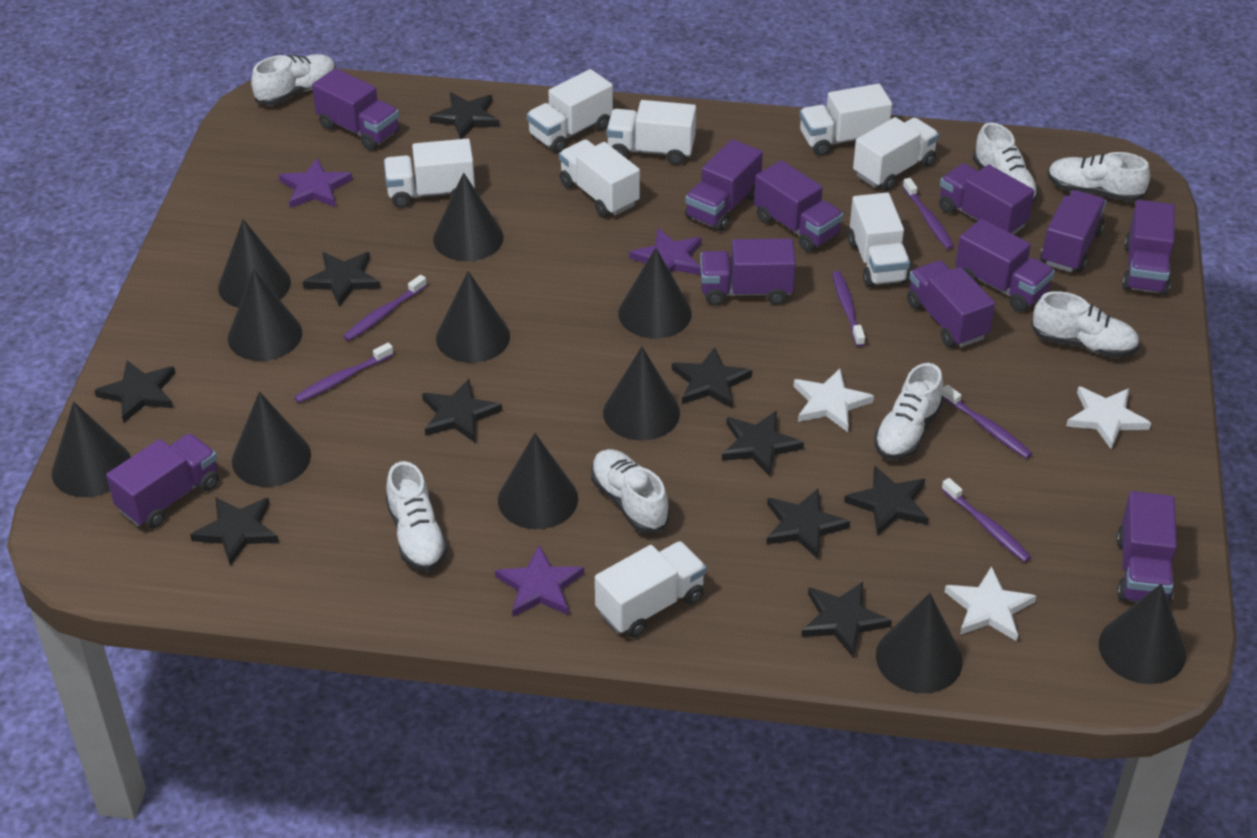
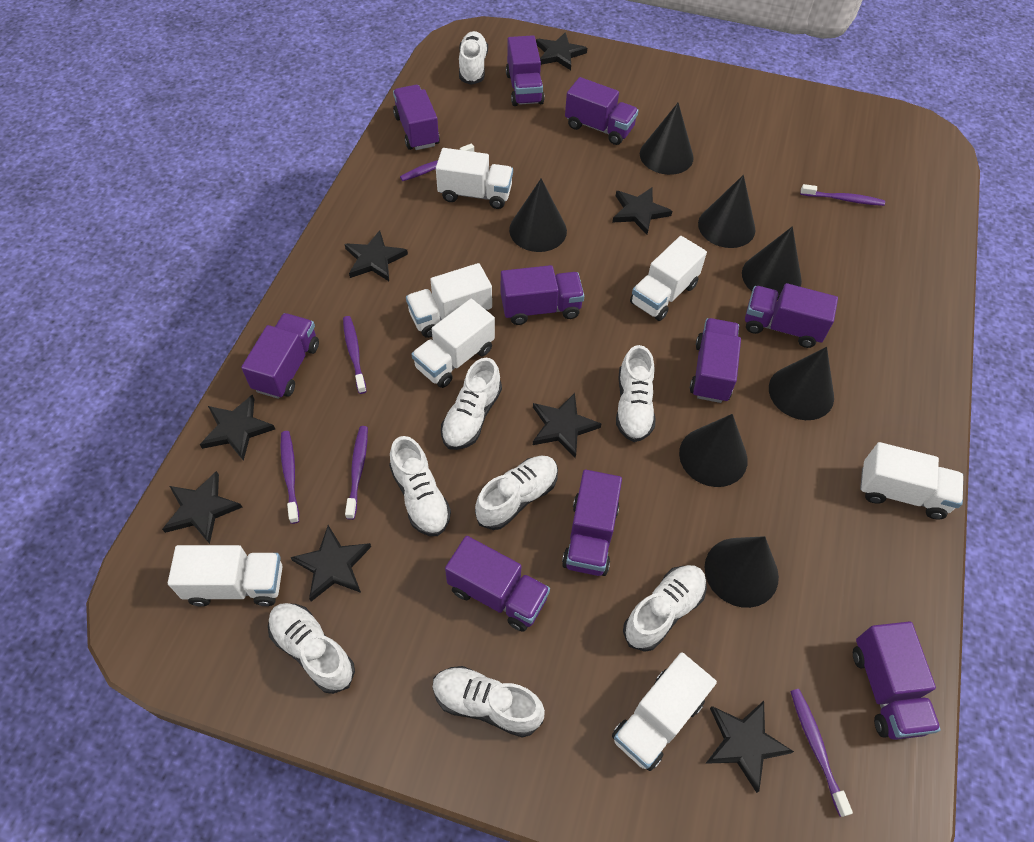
black cone: 11 -> 7
black star: 10 -> 8
purple star: 3 -> 0
purple truck: 11 -> 10
white shoe: 7 -> 8
white star: 3 -> 0
white truck: 8 -> 7

